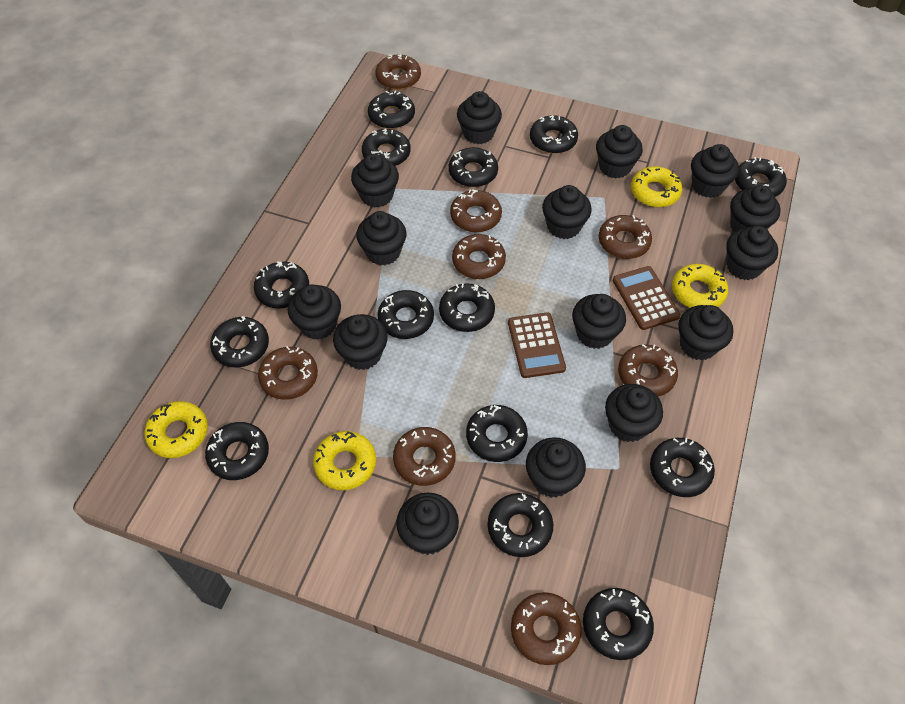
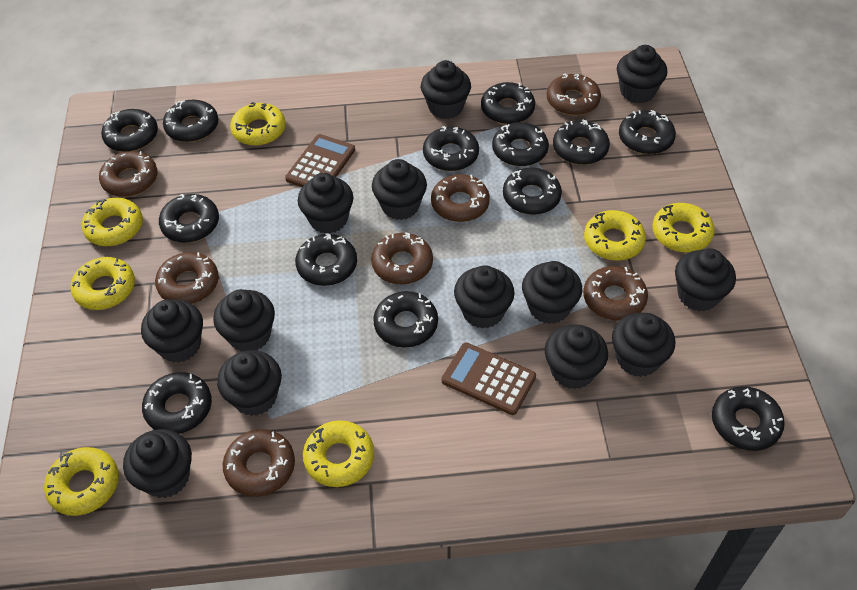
black cupcake: 15 -> 13
black donut: 14 -> 13
brown donut: 8 -> 7
yellow donut: 4 -> 7

